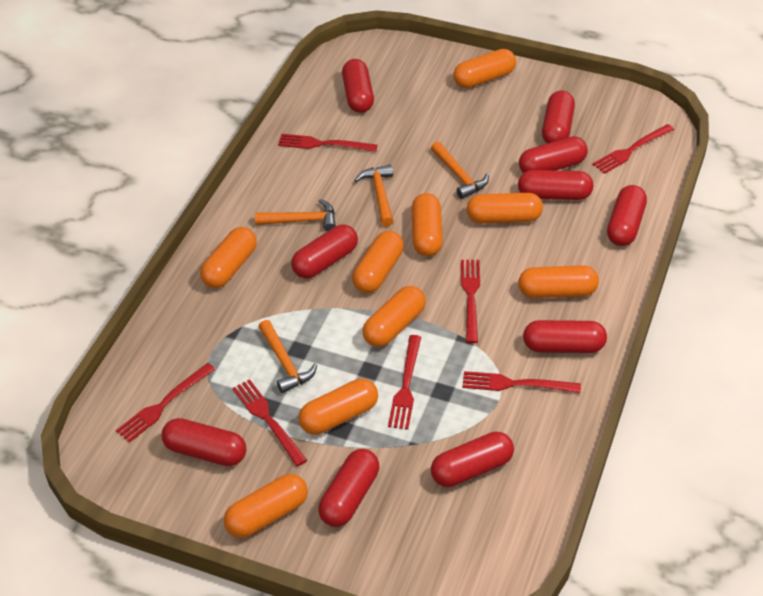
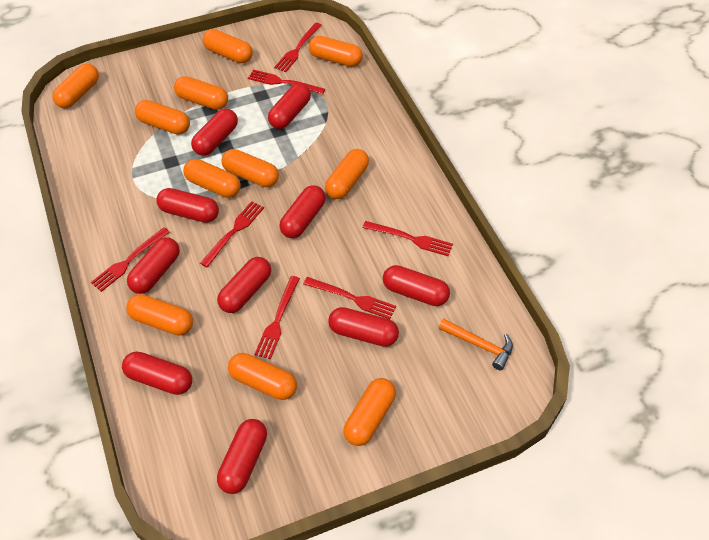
orange capsule: 9 -> 11
orange hammer: 4 -> 1

